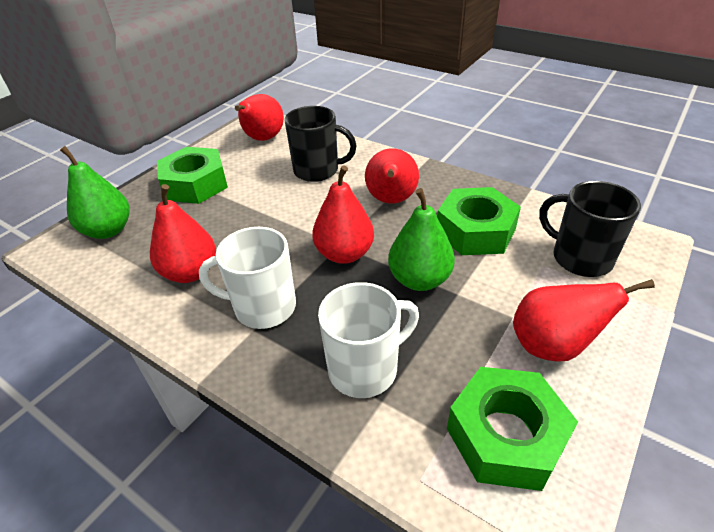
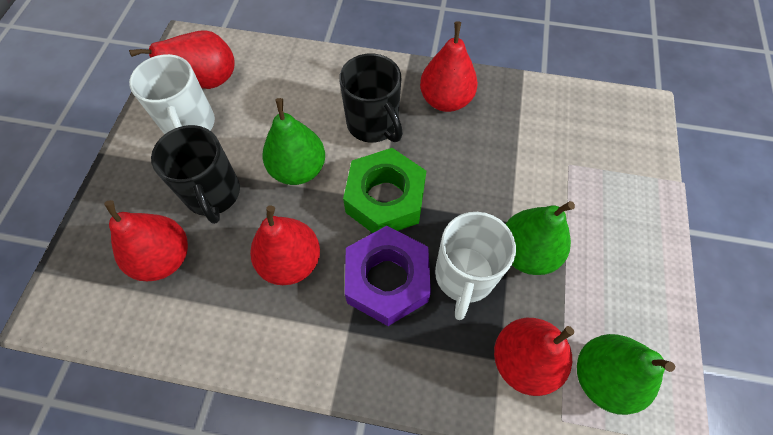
green nut: 3 -> 1
green pear: 2 -> 3
purple nut: 0 -> 1

